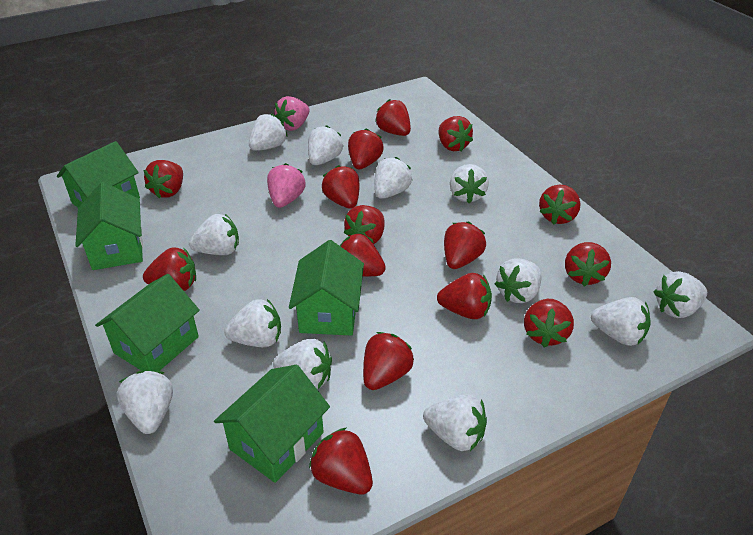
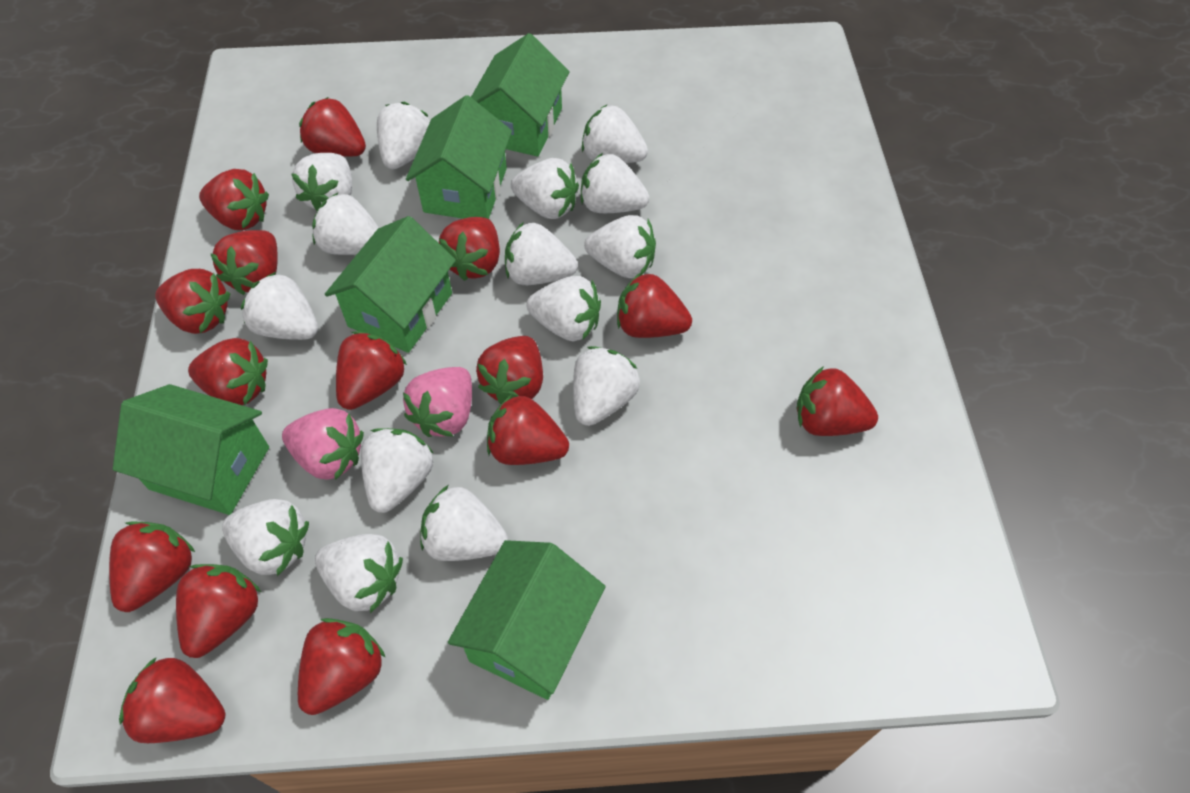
white strawberry: 12 -> 15

